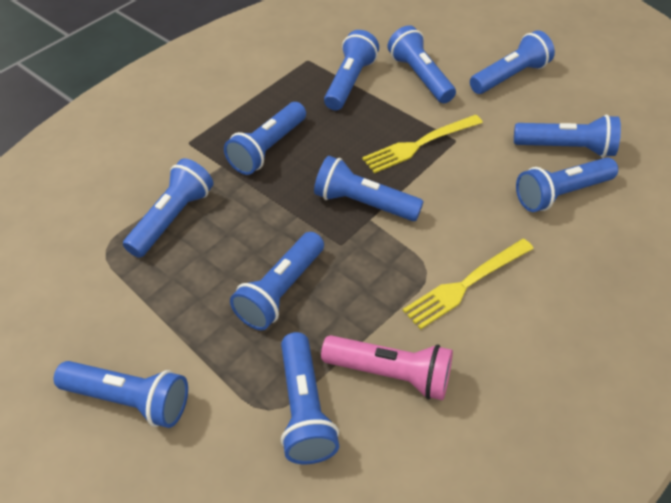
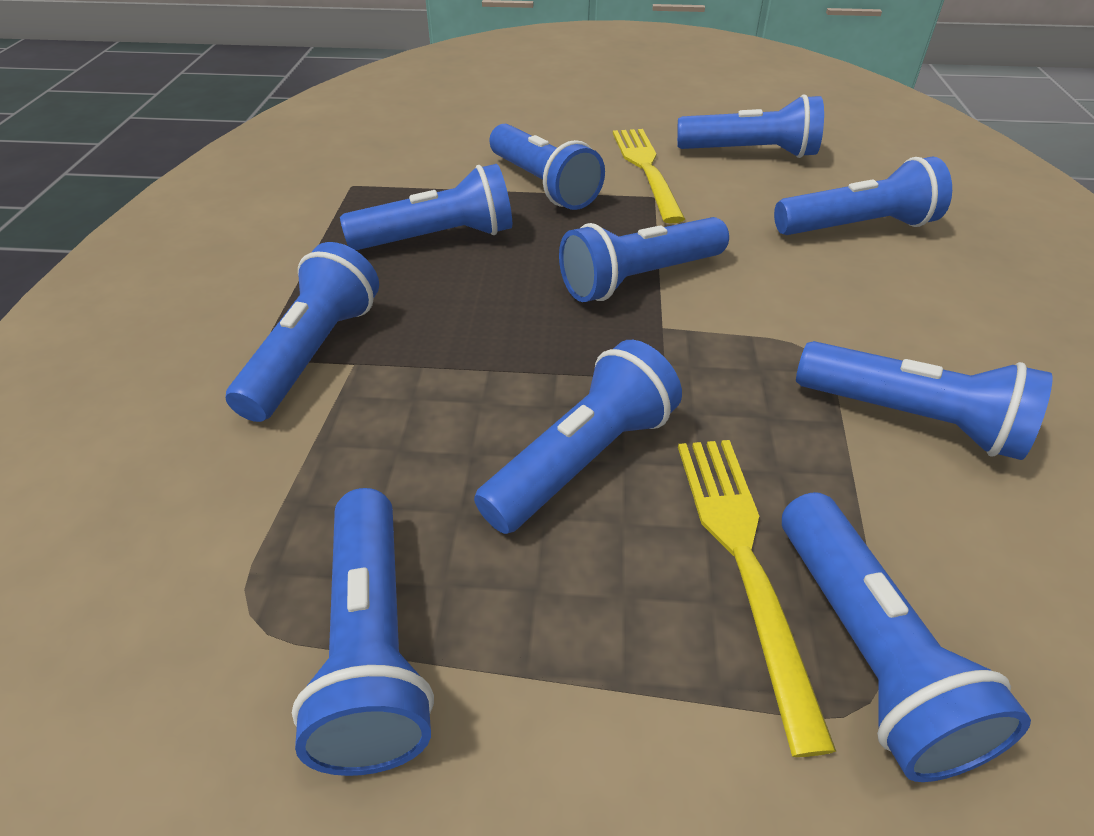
blue flashlight: 11 -> 10
pink flashlight: 1 -> 0

